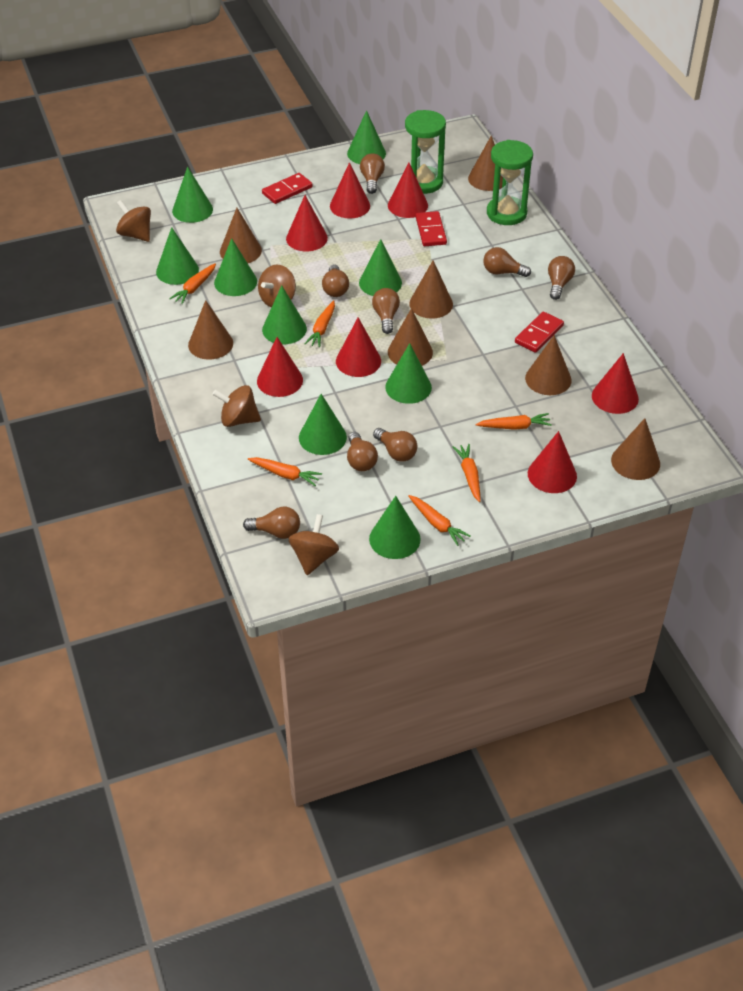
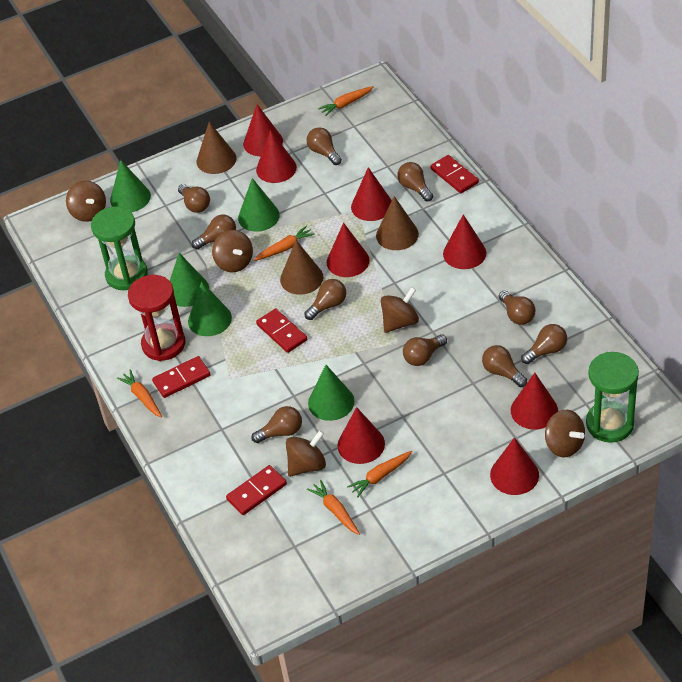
brown cone: 7 -> 3
brown light bulb: 8 -> 10
brown spinning top: 4 -> 5
green cone: 9 -> 5
orange carrot: 6 -> 5
red cone: 7 -> 8
red domino: 3 -> 4
red hourglass: 0 -> 1

